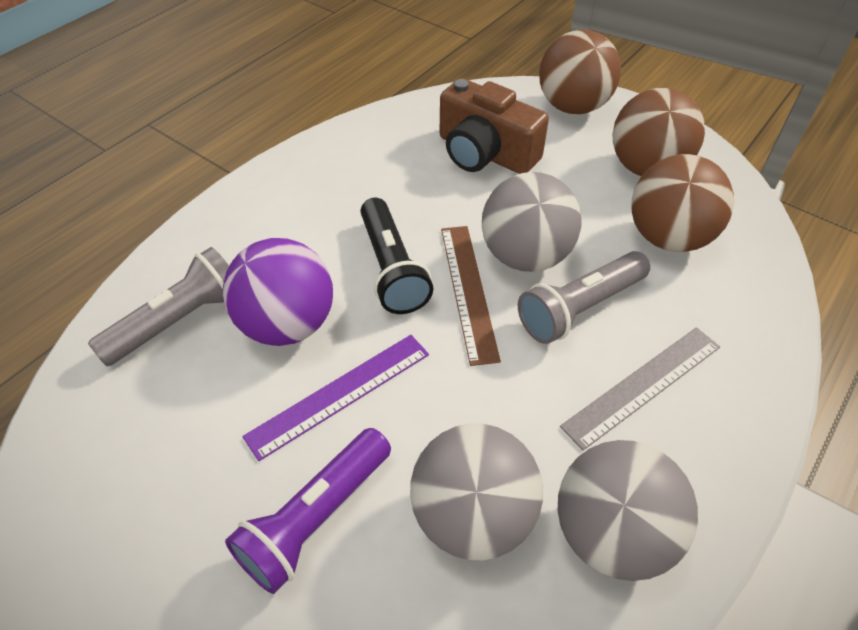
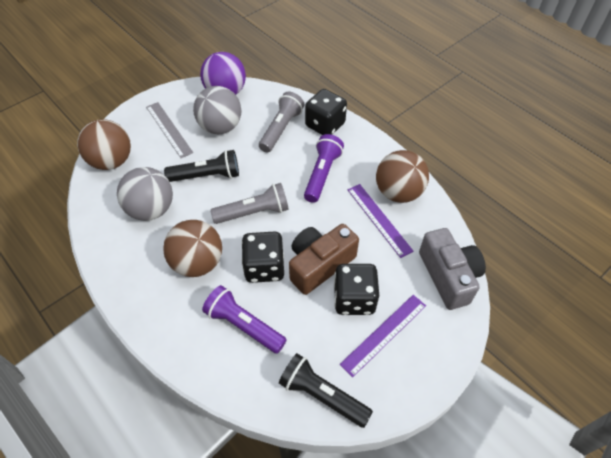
black dice: 0 -> 3
black flashlight: 1 -> 2
brown ruler: 1 -> 0
grey ball: 3 -> 2
grey camera: 0 -> 1
purple flashlight: 1 -> 2
purple ruler: 1 -> 2

